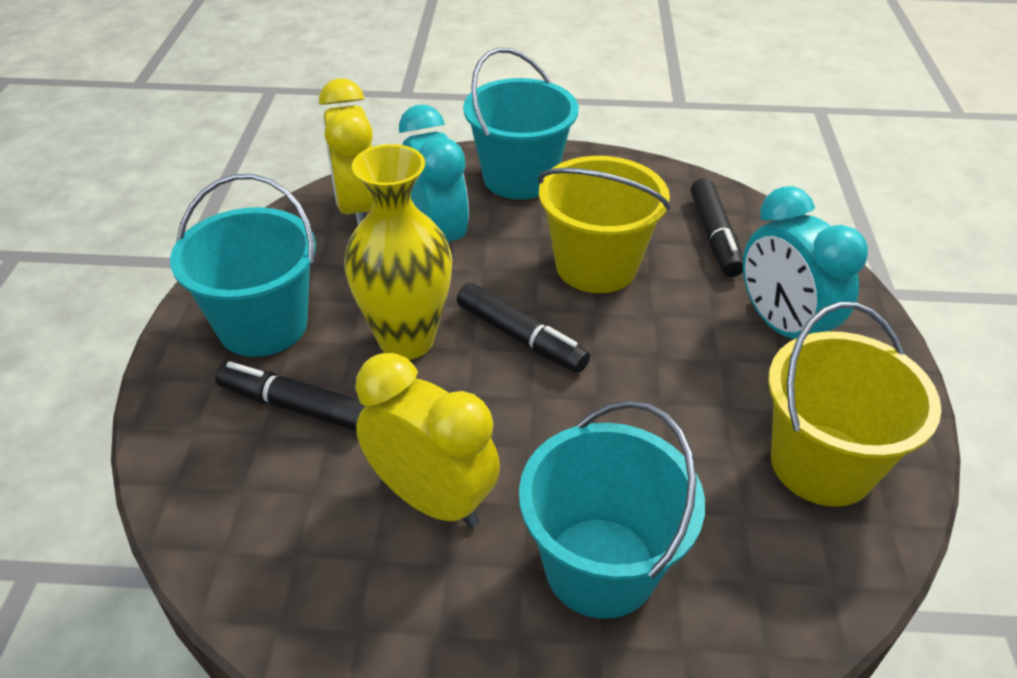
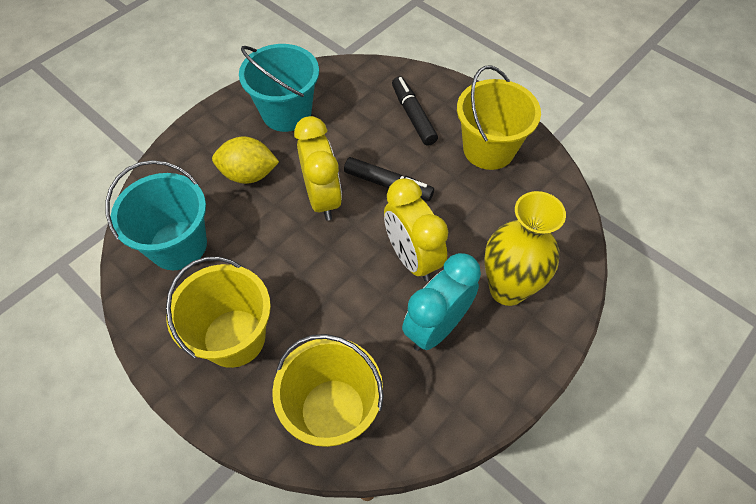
black marker: 3 -> 2
turquoise bucket: 3 -> 2
turquoise clock: 2 -> 1
yellow bucket: 2 -> 3
yellow lemon: 0 -> 1

